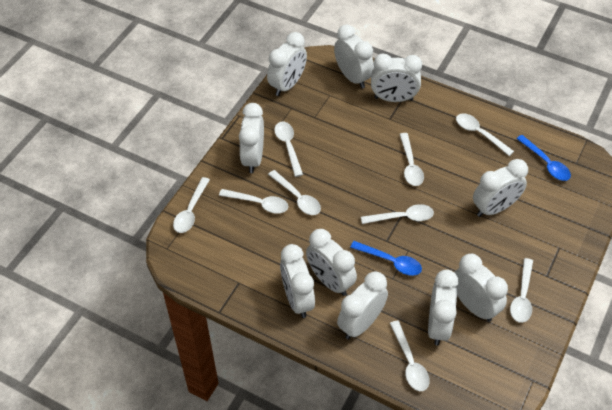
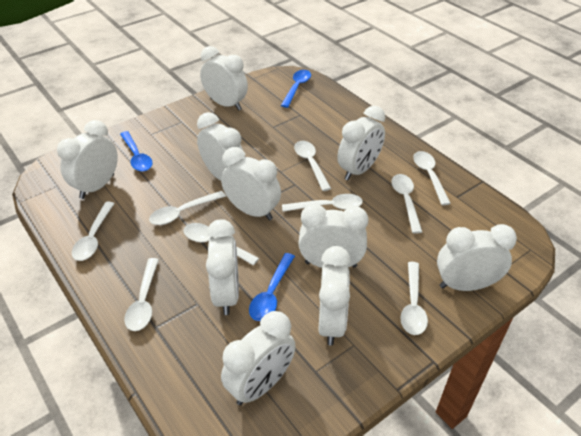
blue spoon: 2 -> 3

